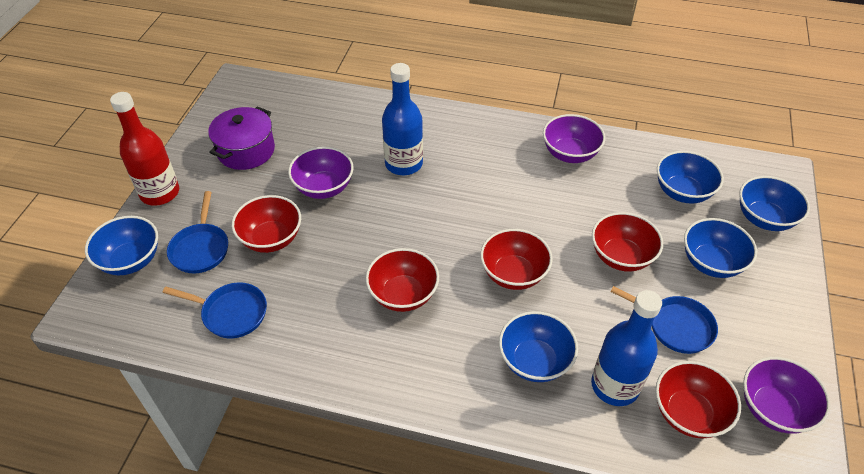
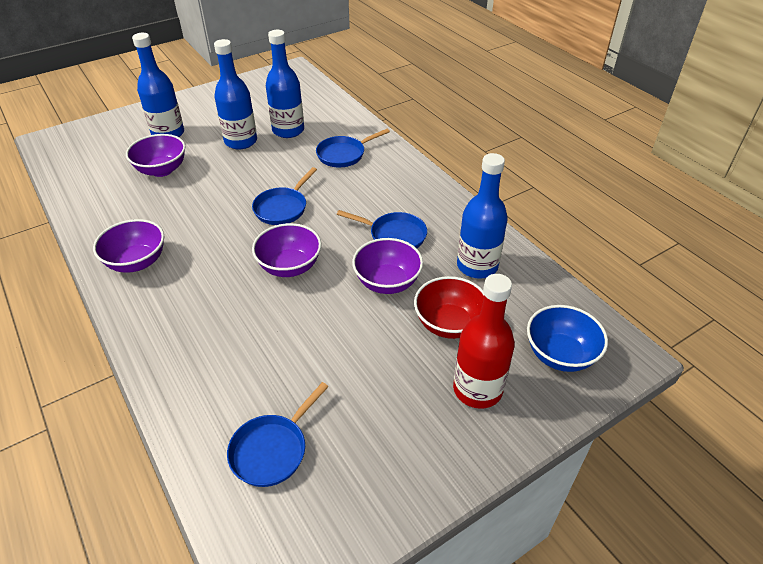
blue bottle: 2 -> 4
blue bowl: 5 -> 1
blue pan: 3 -> 4
purple bowl: 3 -> 4
purple pot: 1 -> 0
red bowl: 5 -> 1

